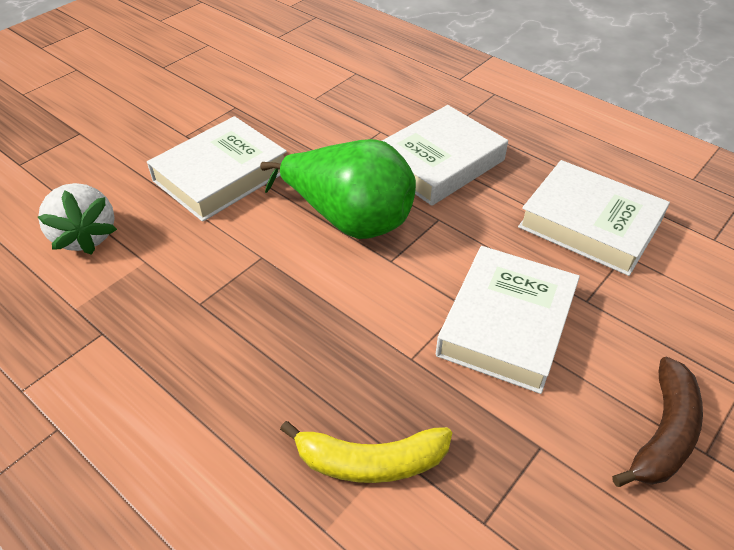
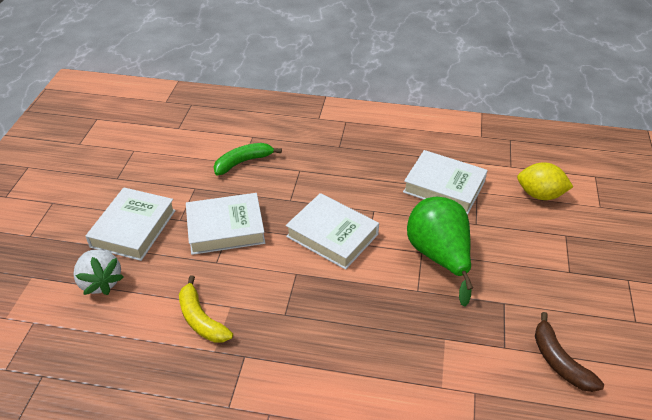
green banana: 0 -> 1
yellow lemon: 0 -> 1

